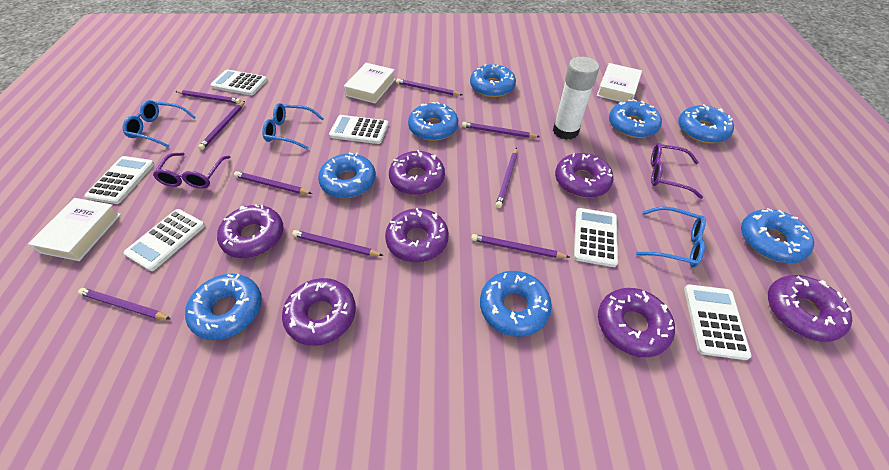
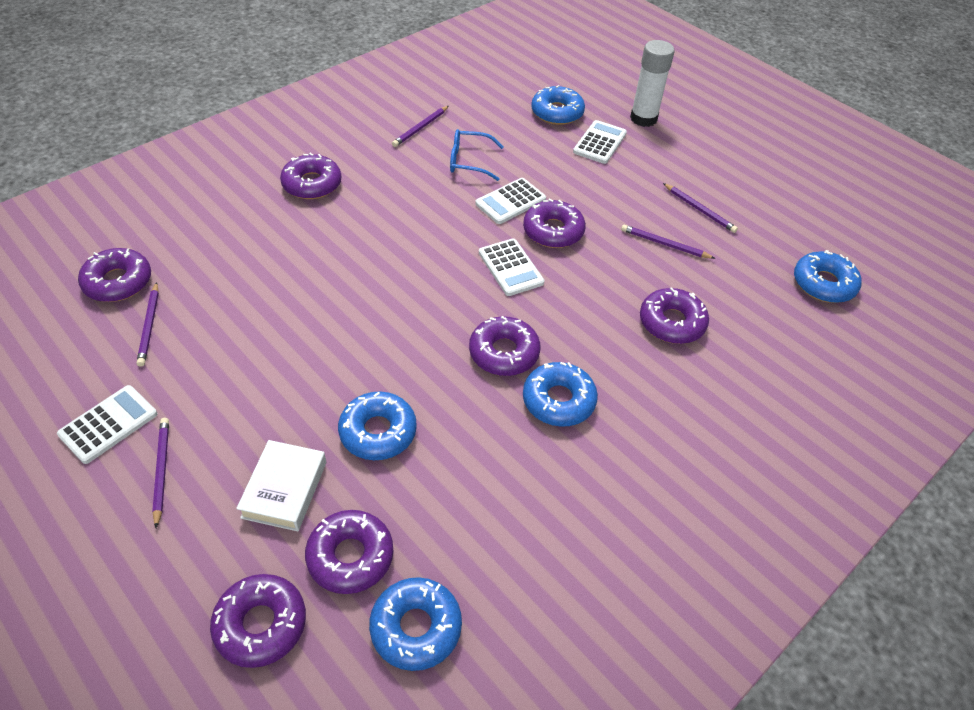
blue donut: 8 -> 5
blue glasses: 3 -> 1
purple glasses: 2 -> 0
purple pencil: 9 -> 5
white book: 3 -> 1
white calculator: 6 -> 4

